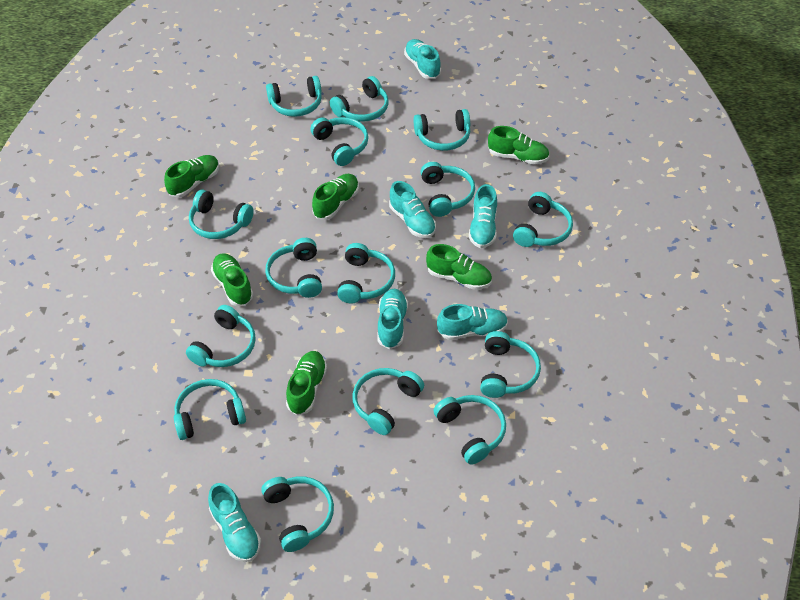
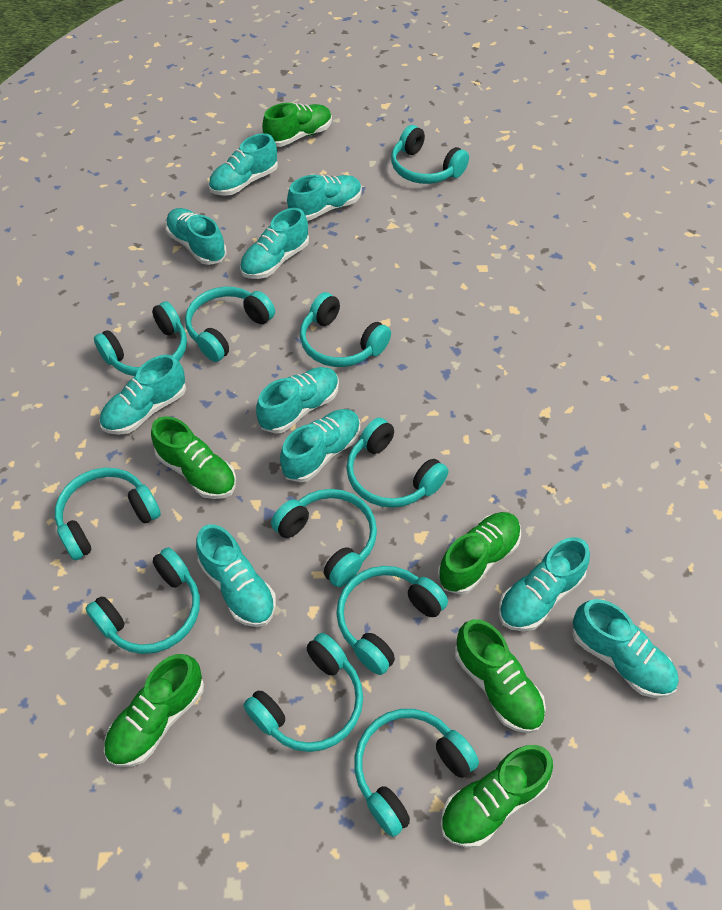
turquoise headphones: 15 -> 11
turquoise shoe: 6 -> 10

